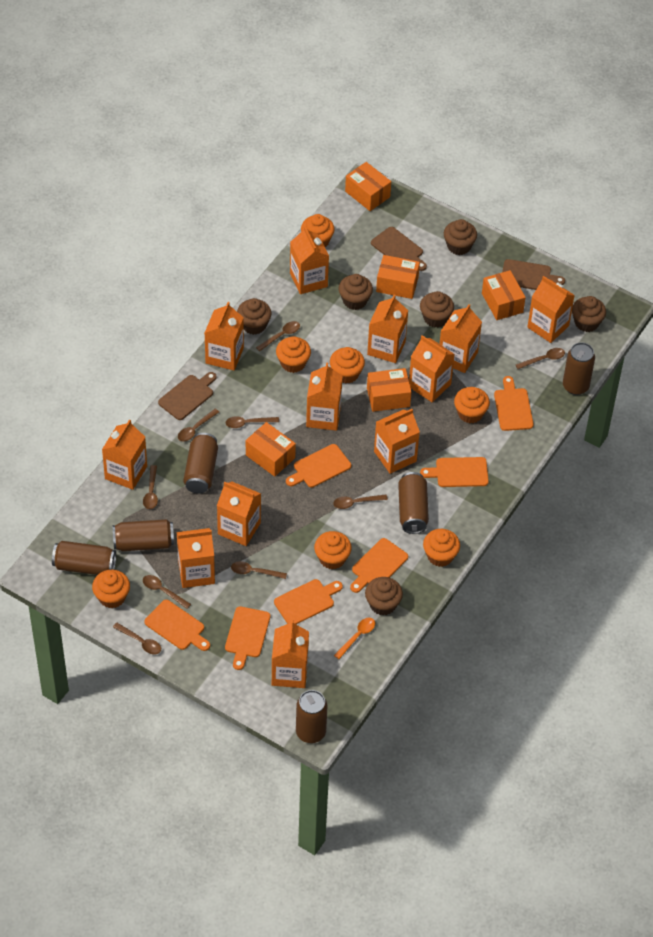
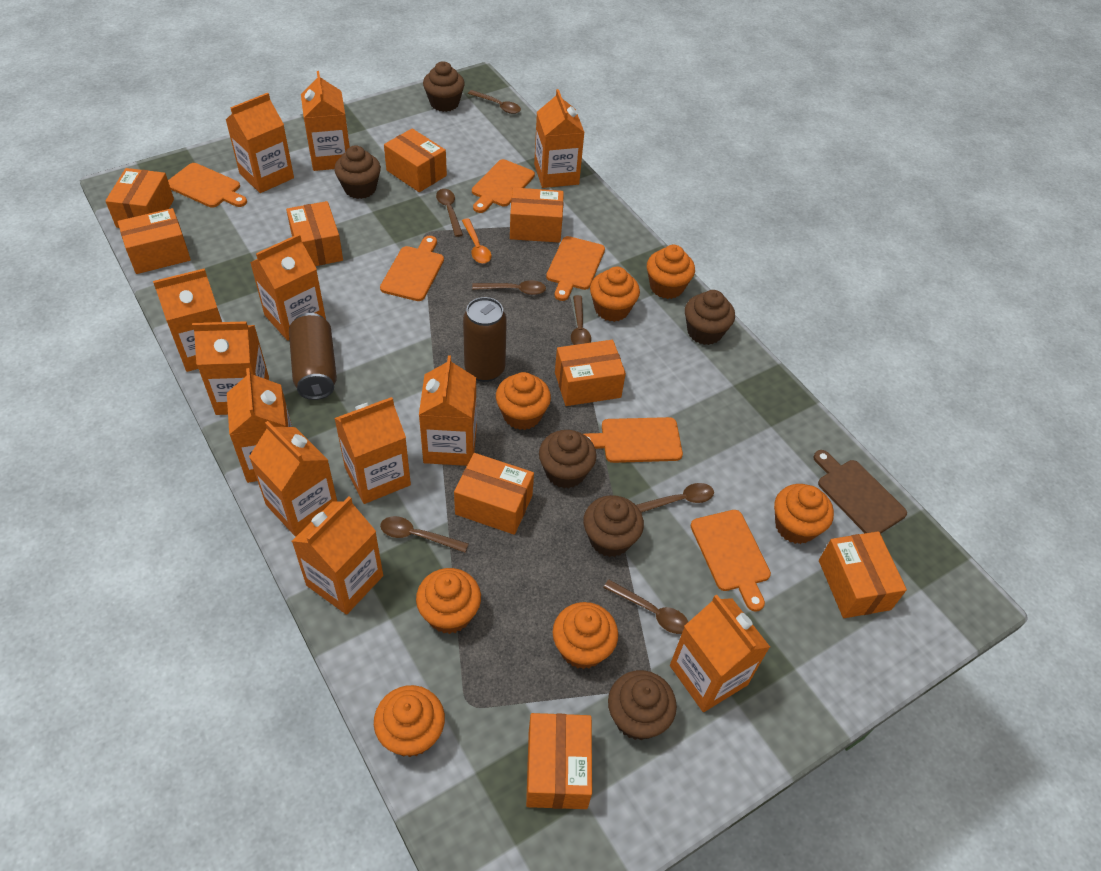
brown can: 6 -> 2
brown cutting board: 3 -> 1
brown spoon: 9 -> 7
orange box: 5 -> 9
orange cutting board: 7 -> 6

